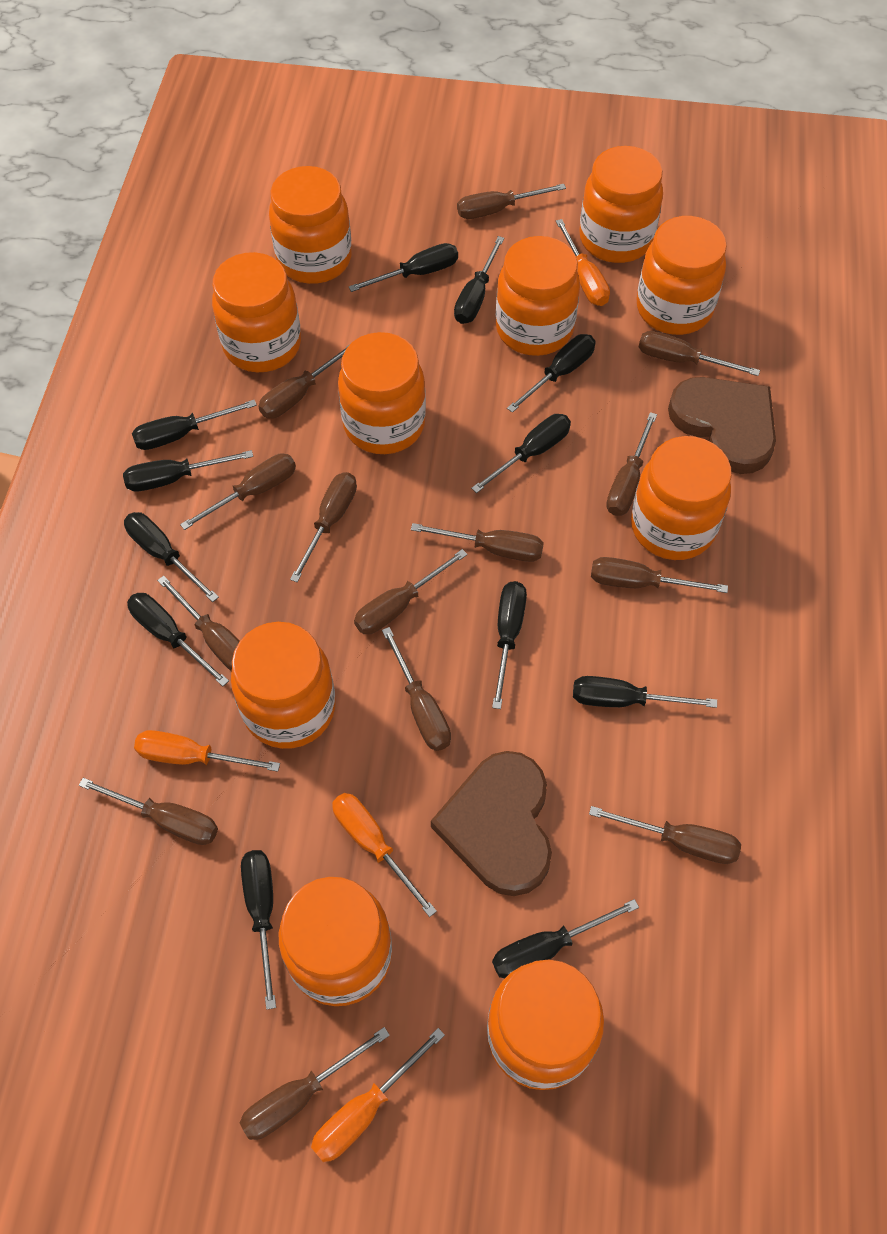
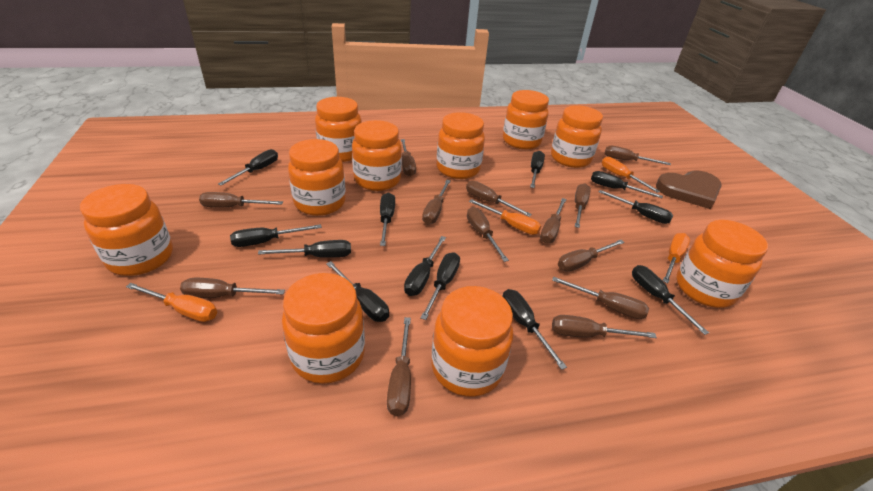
brown heart: 2 -> 1
brown screwdriver: 14 -> 13

